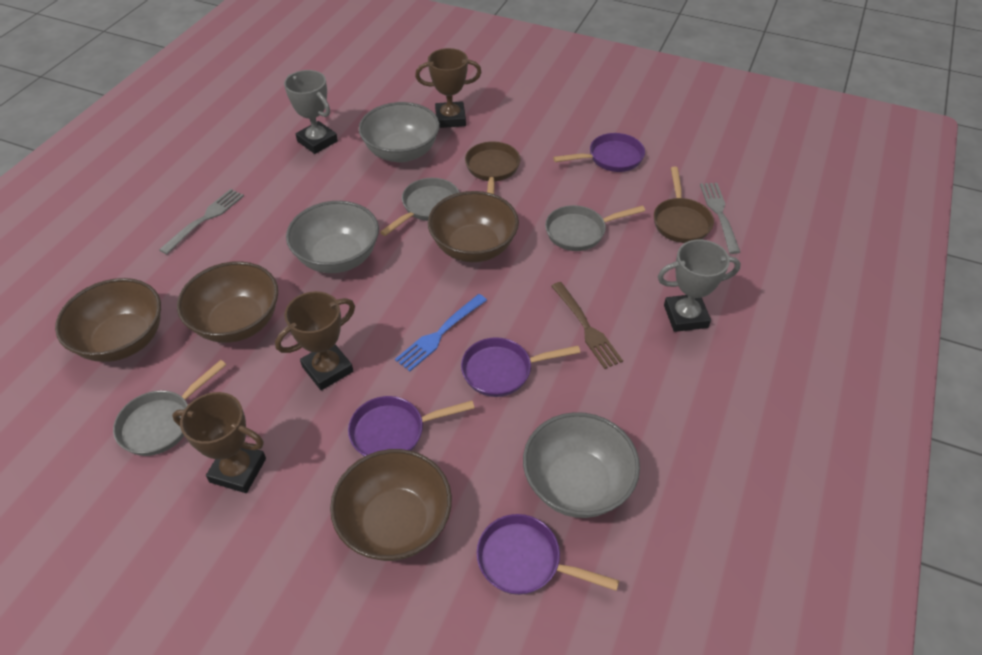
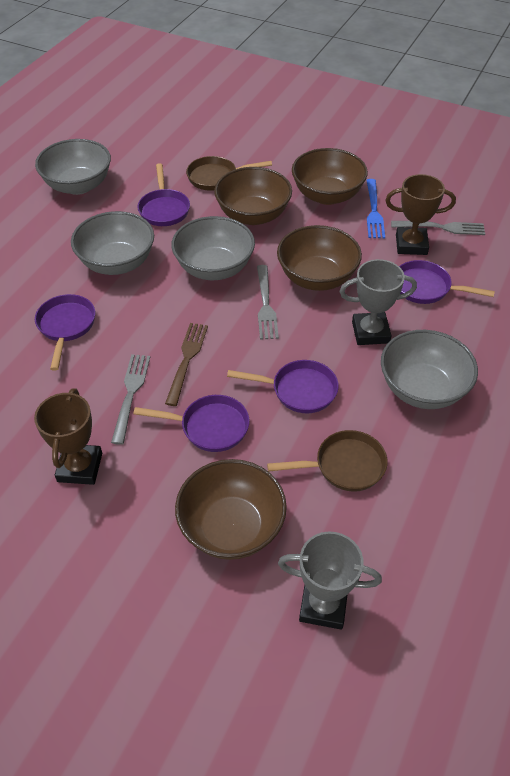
brown trophy: 3 -> 2
grey bowl: 3 -> 4
grey fork: 2 -> 3
grey pan: 3 -> 0
purple pan: 4 -> 5

